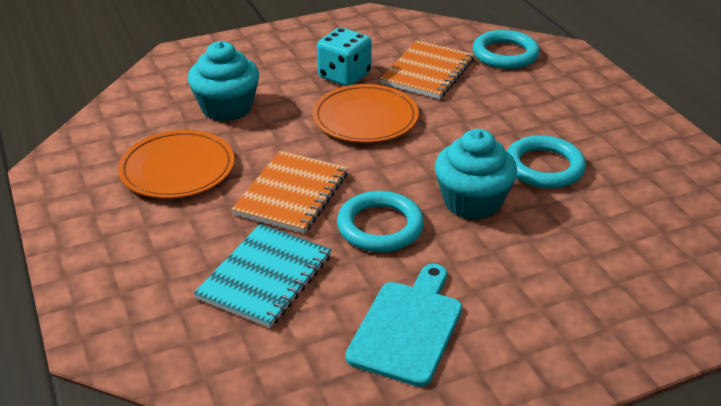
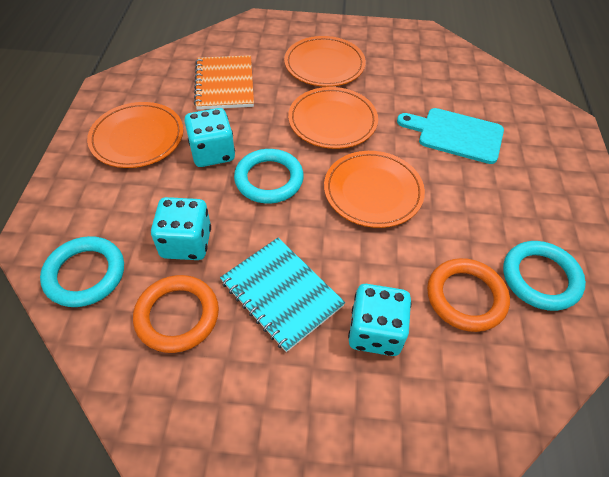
orange notebook: 2 -> 1
orange plate: 2 -> 4
orange ring: 0 -> 2
turquoise cupcake: 2 -> 0
turquoise dice: 1 -> 3

